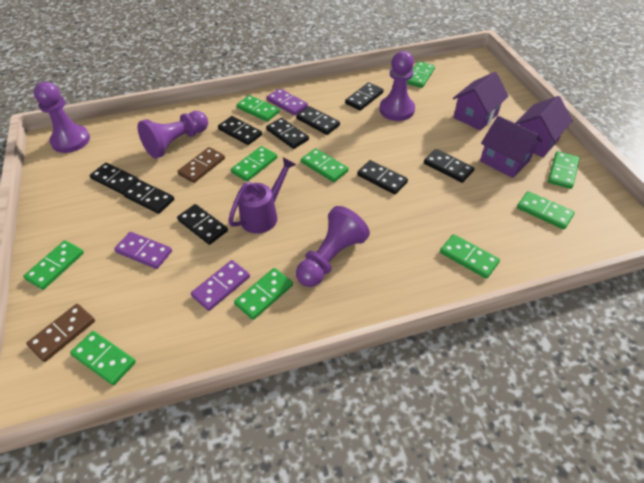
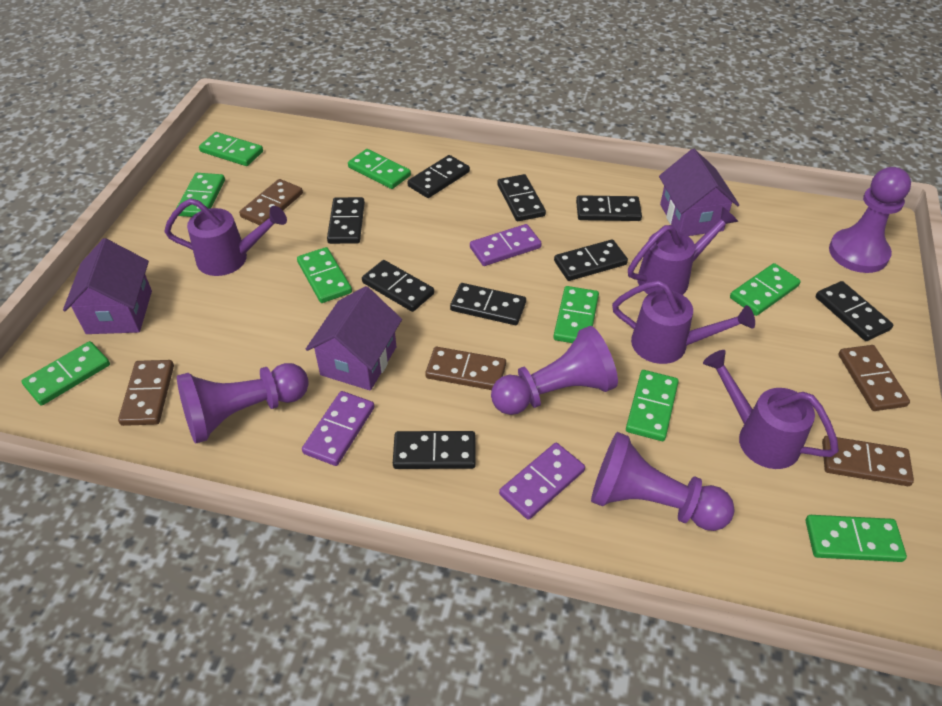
brown domino: 2 -> 5
green domino: 10 -> 9
purple watering can: 1 -> 4

